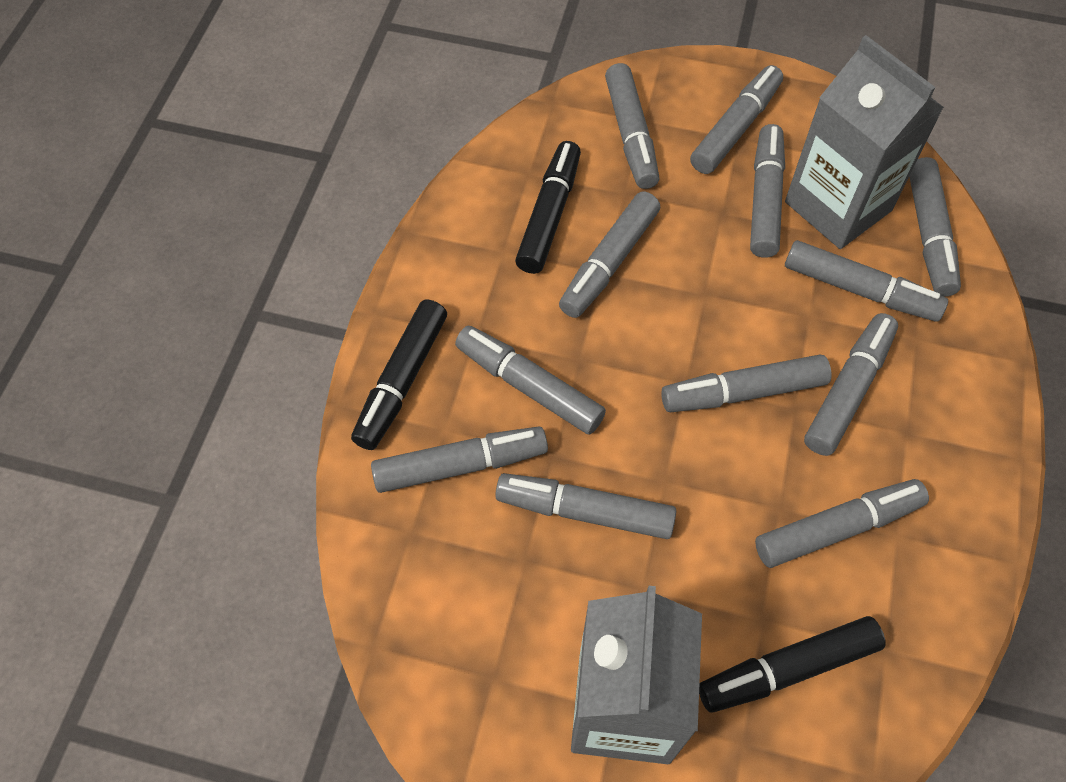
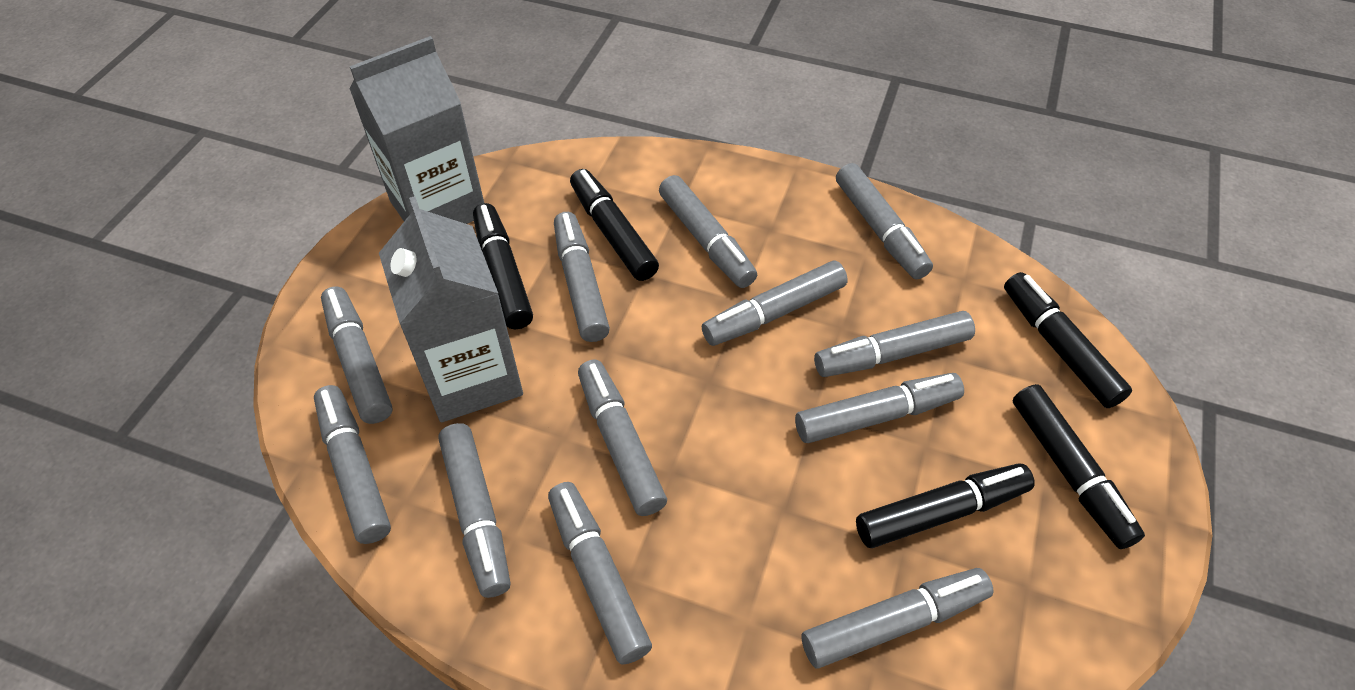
black marker: 3 -> 5

